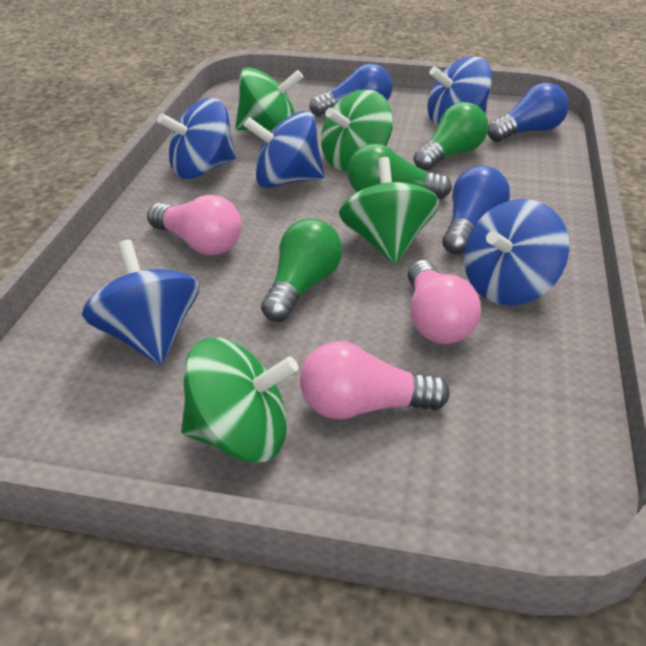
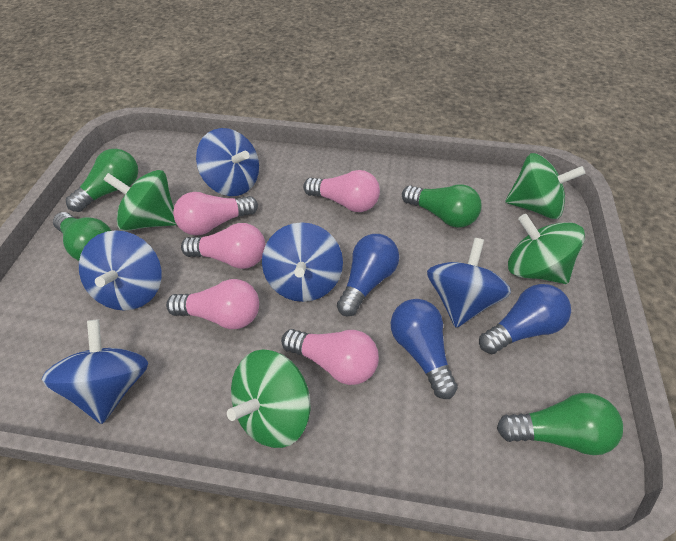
green light bulb: 3 -> 4
pink light bulb: 3 -> 5

